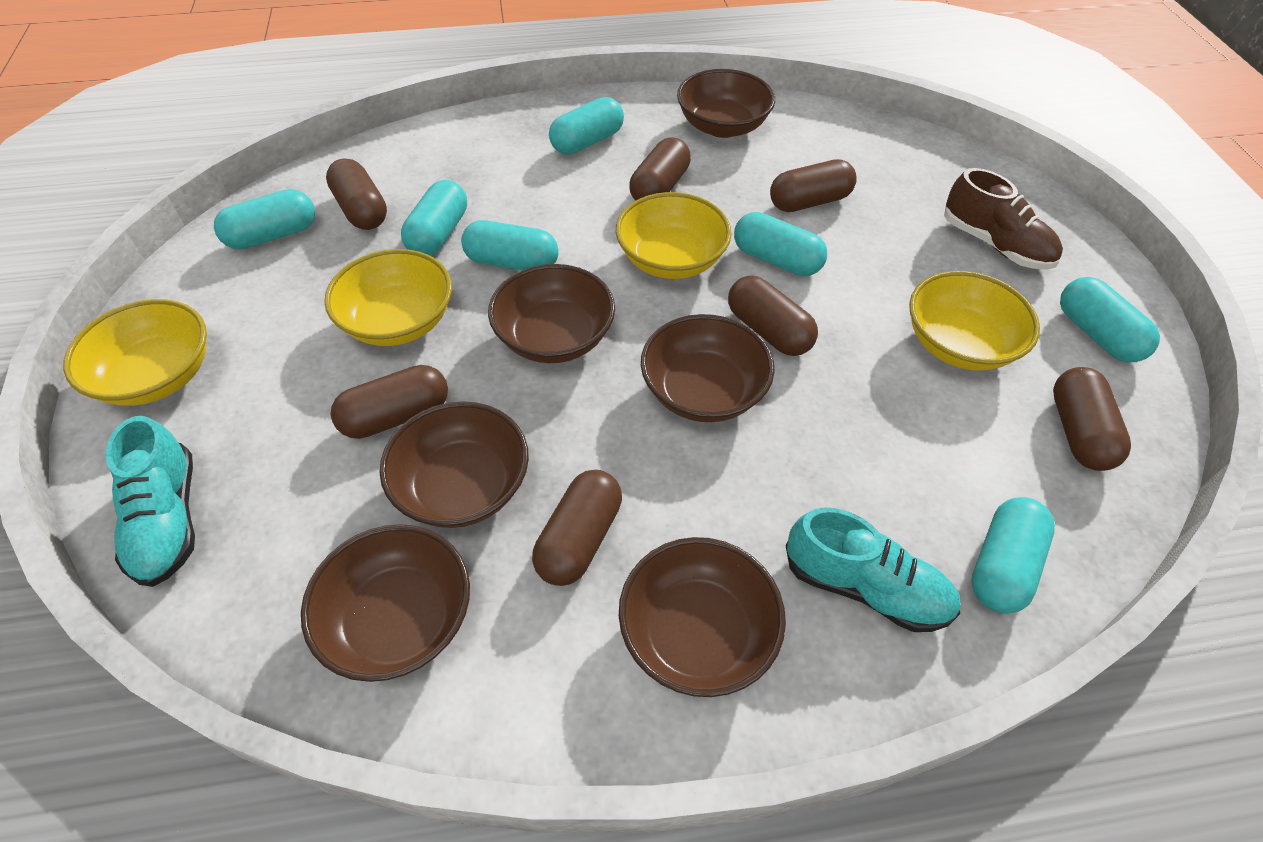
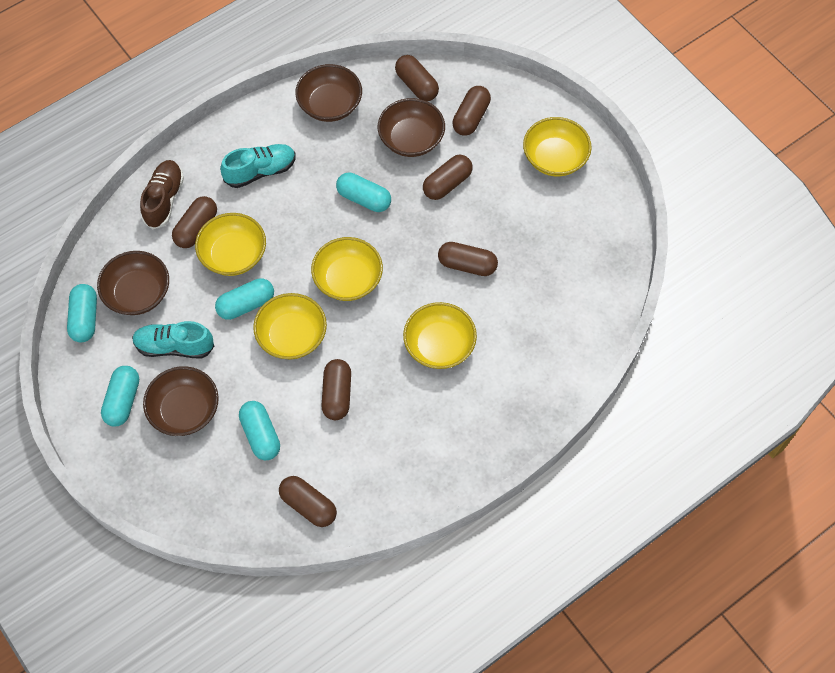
brown bowl: 6 -> 4
turquoise capsule: 7 -> 5
yellow bowl: 4 -> 5

